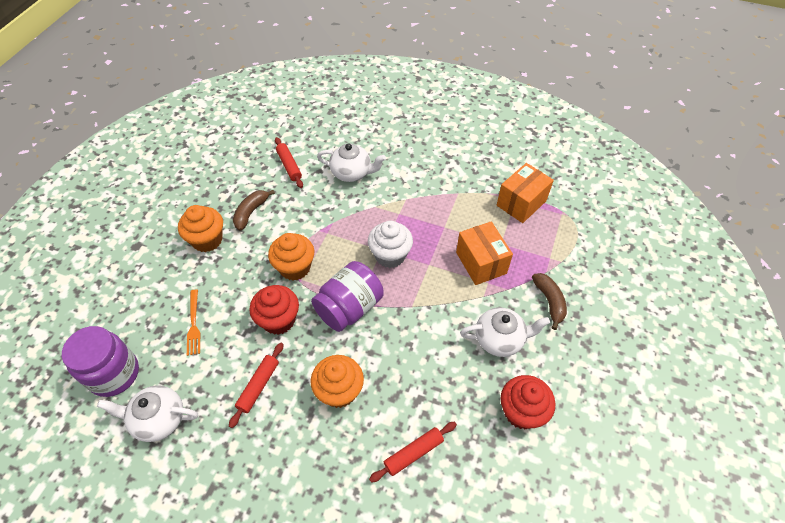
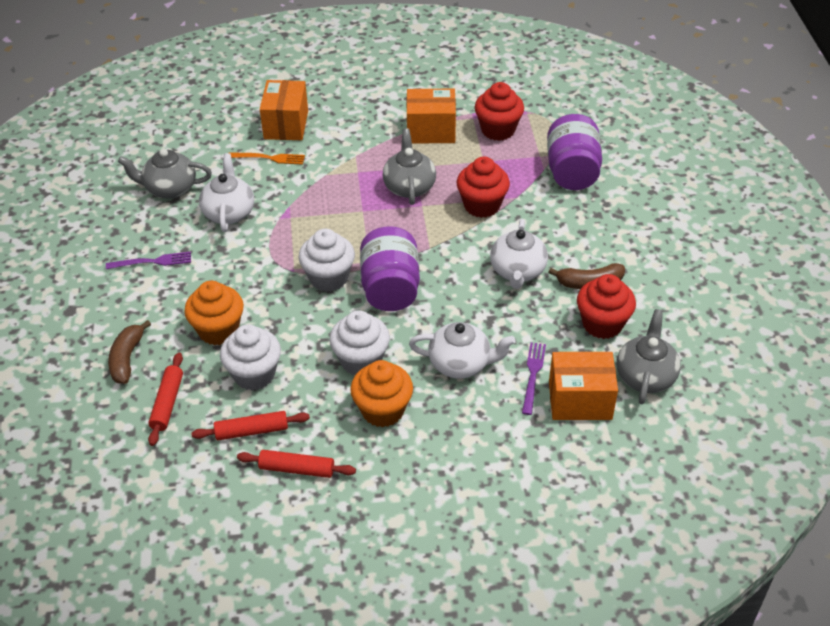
grey teapot: 0 -> 3
orange box: 2 -> 3
orange cupcake: 3 -> 2
purple fork: 0 -> 2
red cupcake: 2 -> 3
white cupcake: 1 -> 3

